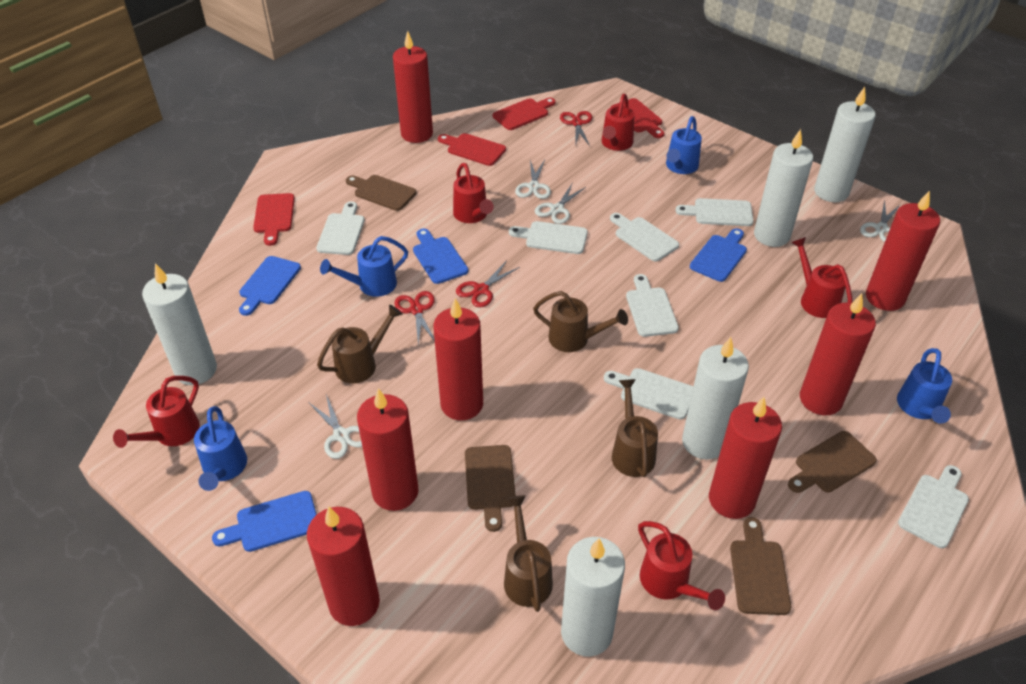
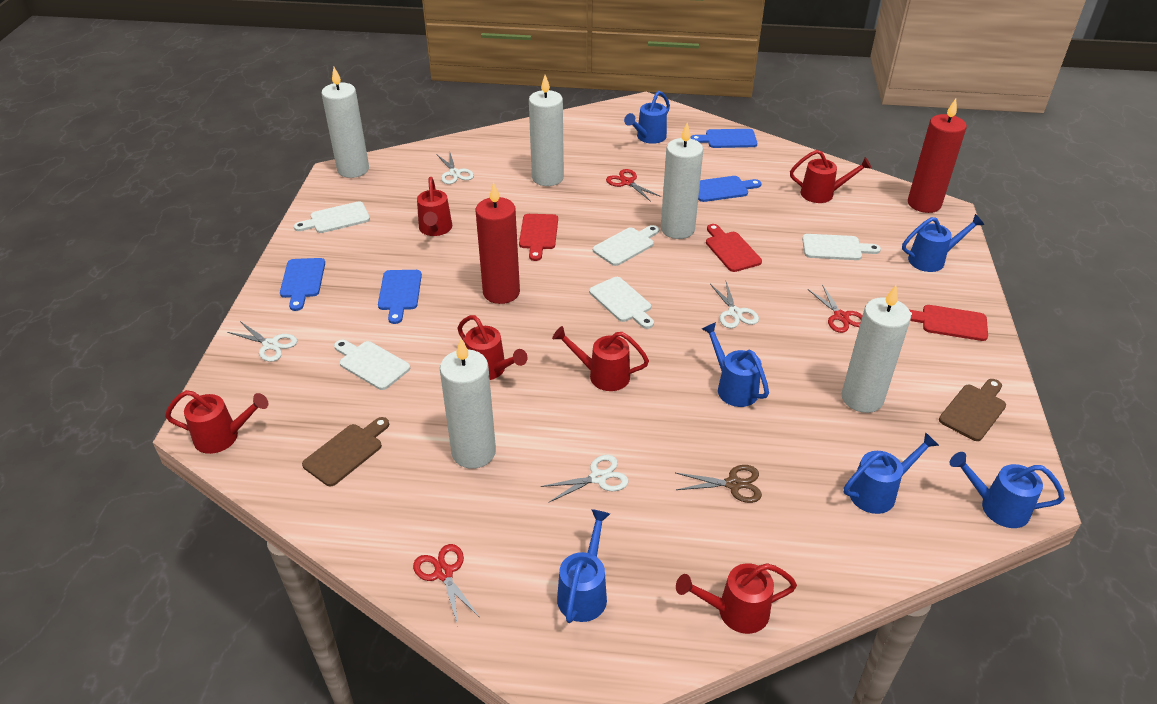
blue watering can: 4 -> 6
brown cutting board: 4 -> 2
brown scissors: 0 -> 1
brown watering can: 4 -> 0
red candle: 7 -> 2
red cutting board: 4 -> 3
red watering can: 5 -> 6
white cutting board: 7 -> 5

